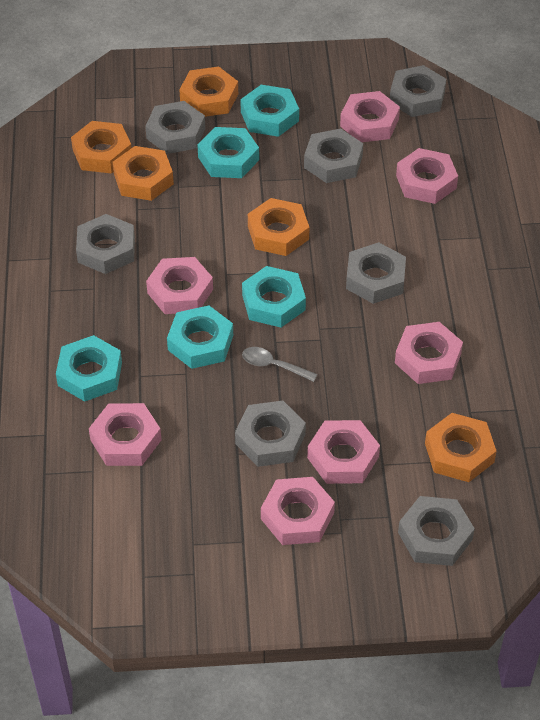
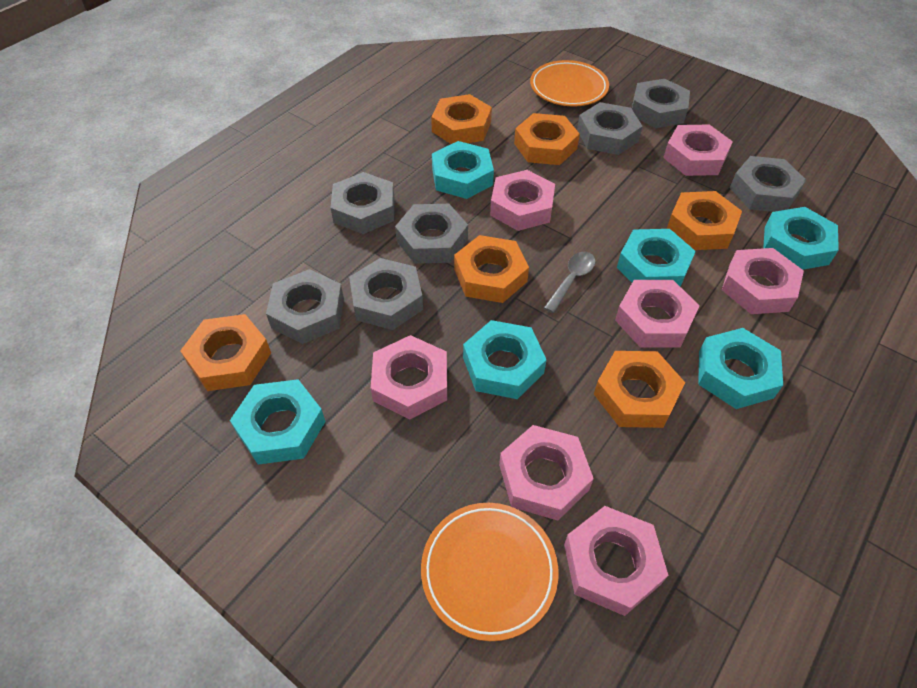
orange nut: 5 -> 6
orange plate: 0 -> 2
turquoise nut: 5 -> 6

